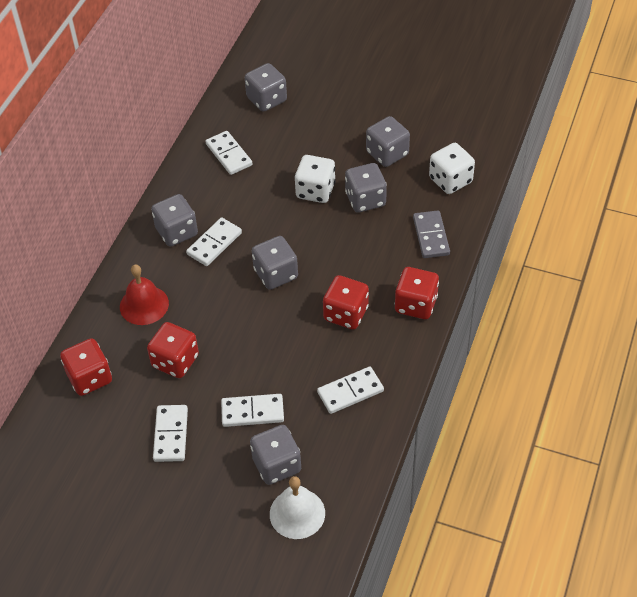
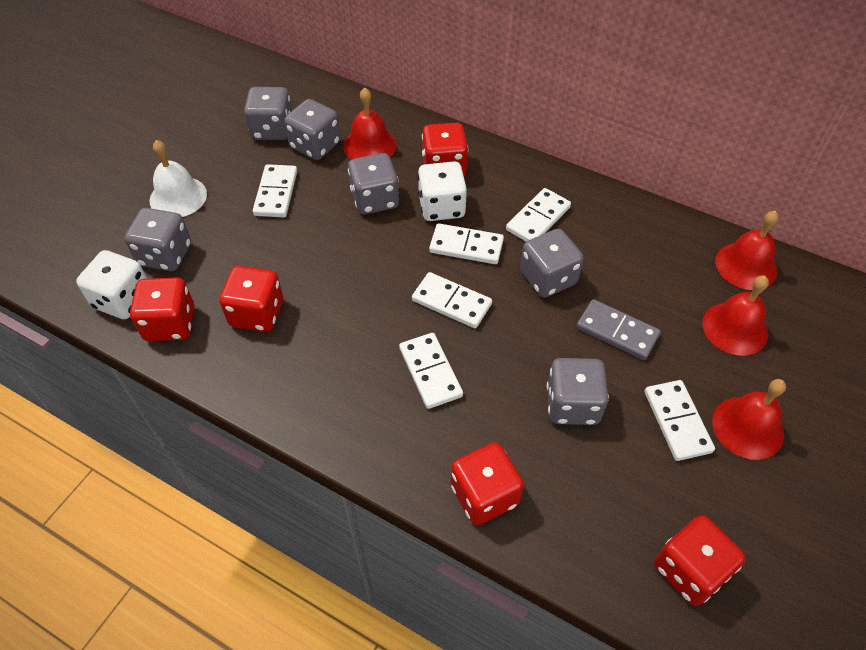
red bell: 1 -> 4
red dice: 4 -> 5
white domino: 5 -> 6

